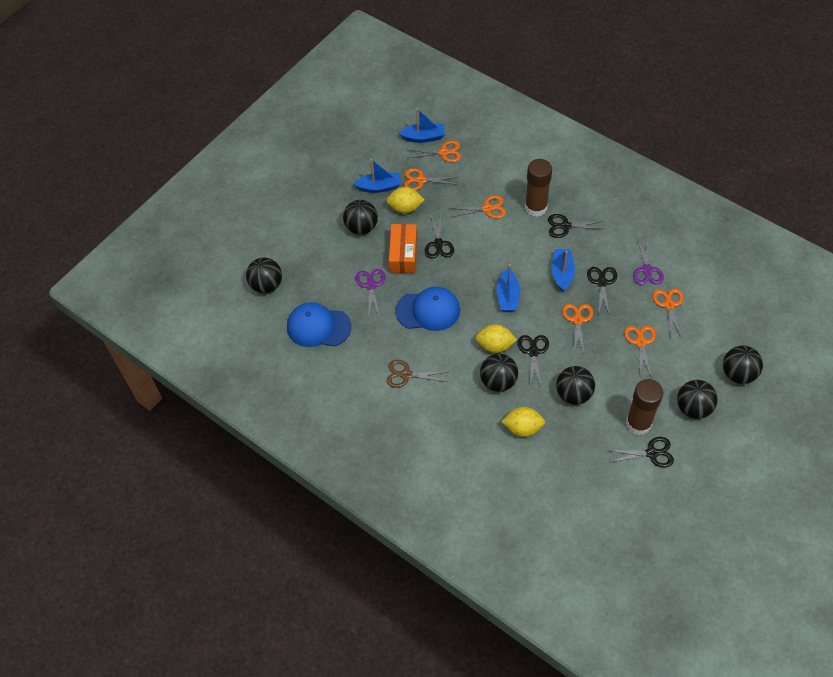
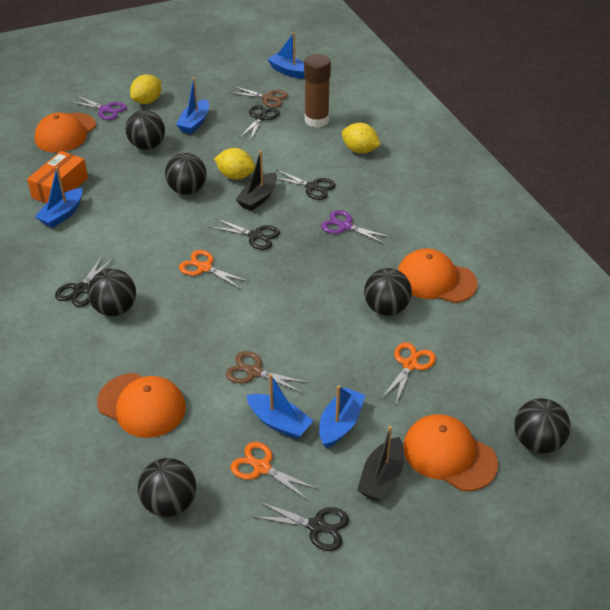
black boat: 0 -> 2
blue boat: 4 -> 5
blue cap: 2 -> 0
brown glue stick: 2 -> 1
brown scissors: 1 -> 2
orange cap: 0 -> 4
orange scissors: 6 -> 3

